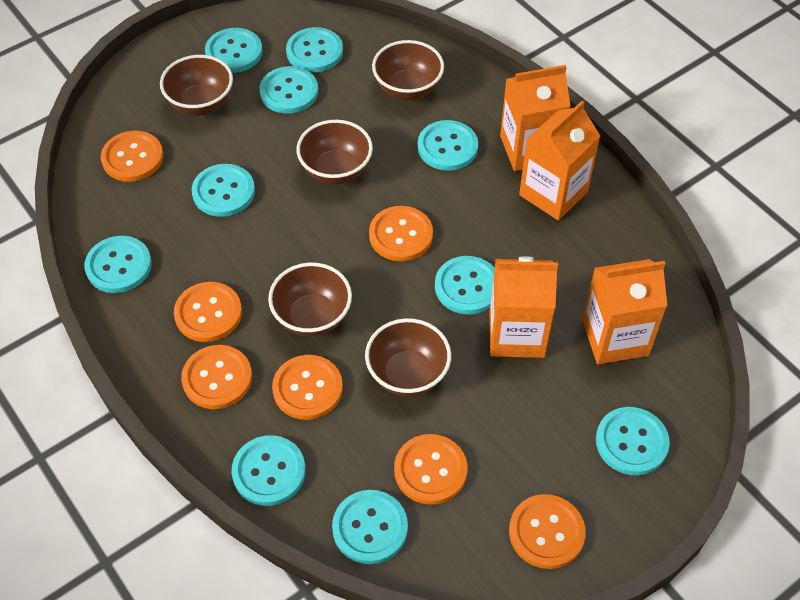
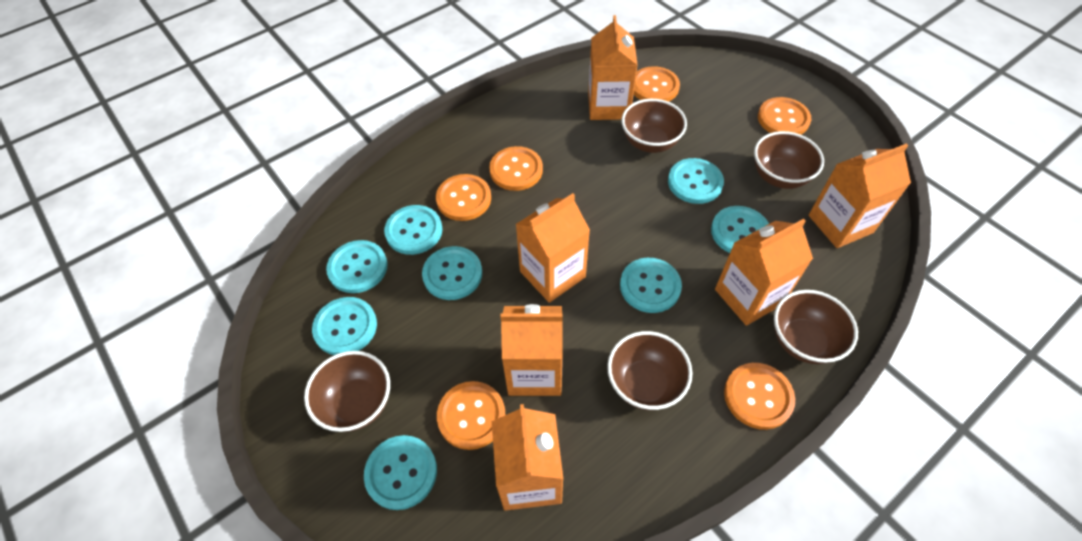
orange button: 7 -> 6
orange carton: 4 -> 6
turquoise button: 10 -> 8

